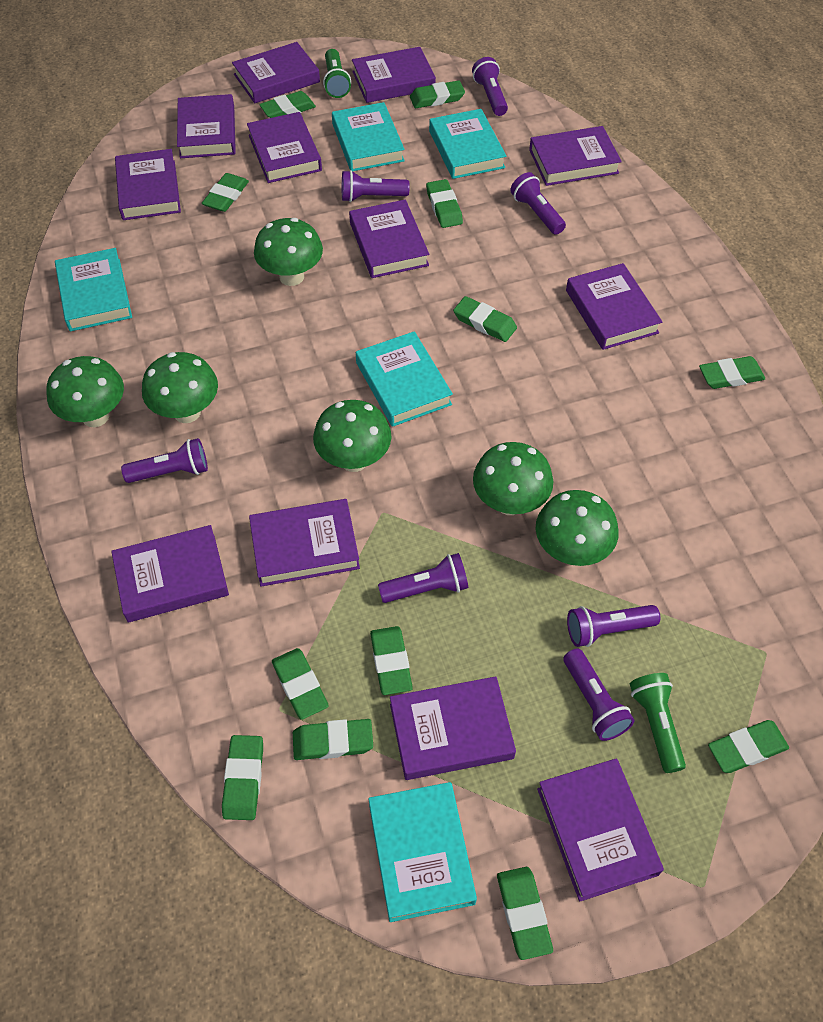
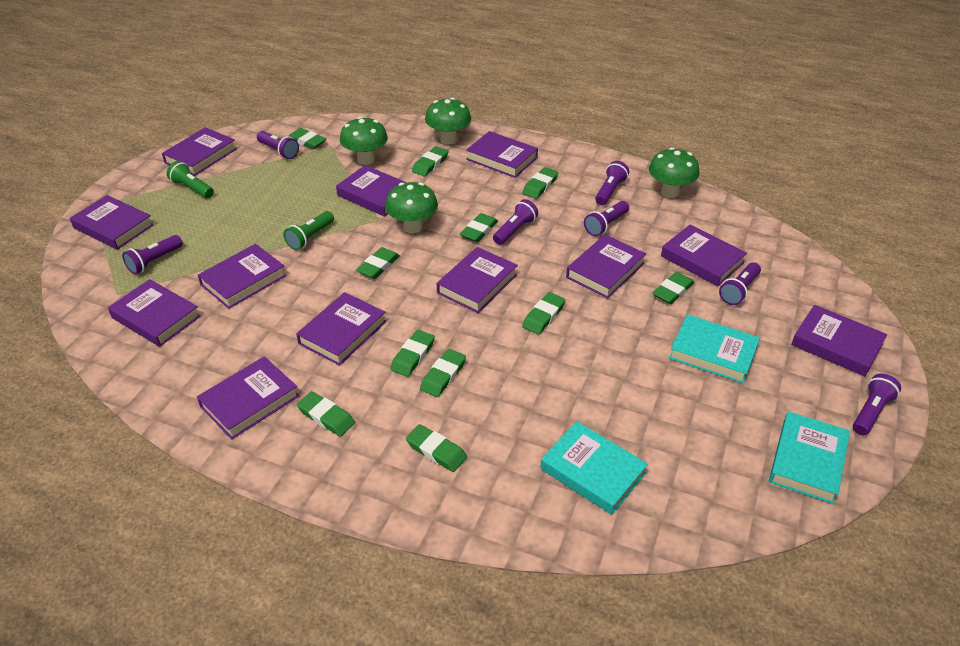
green eraser: 12 -> 11
green mushroom: 6 -> 4
turquoise book: 5 -> 3

